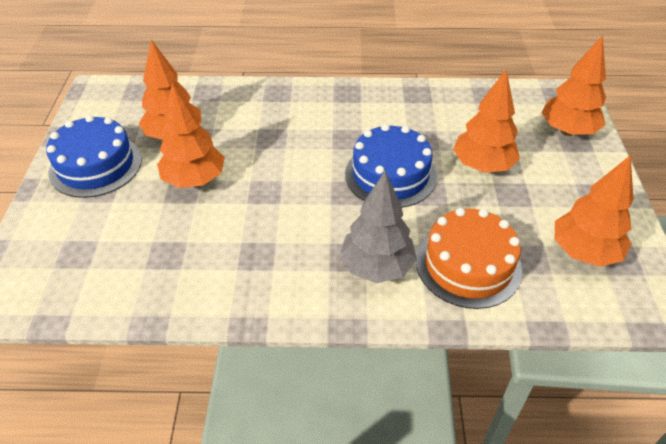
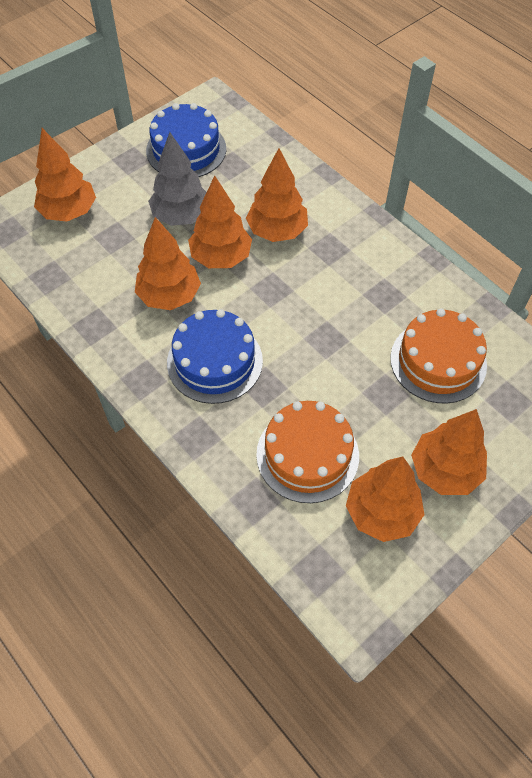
orange cake: 1 -> 2
orange tree: 5 -> 6

